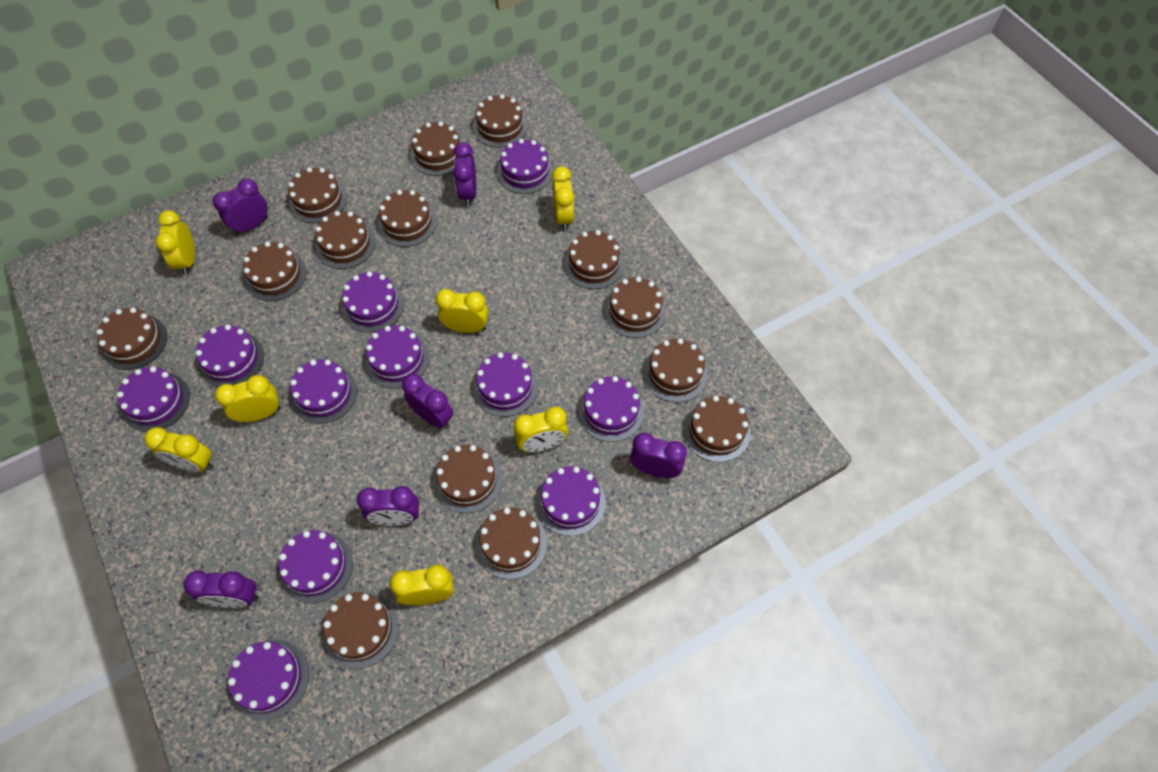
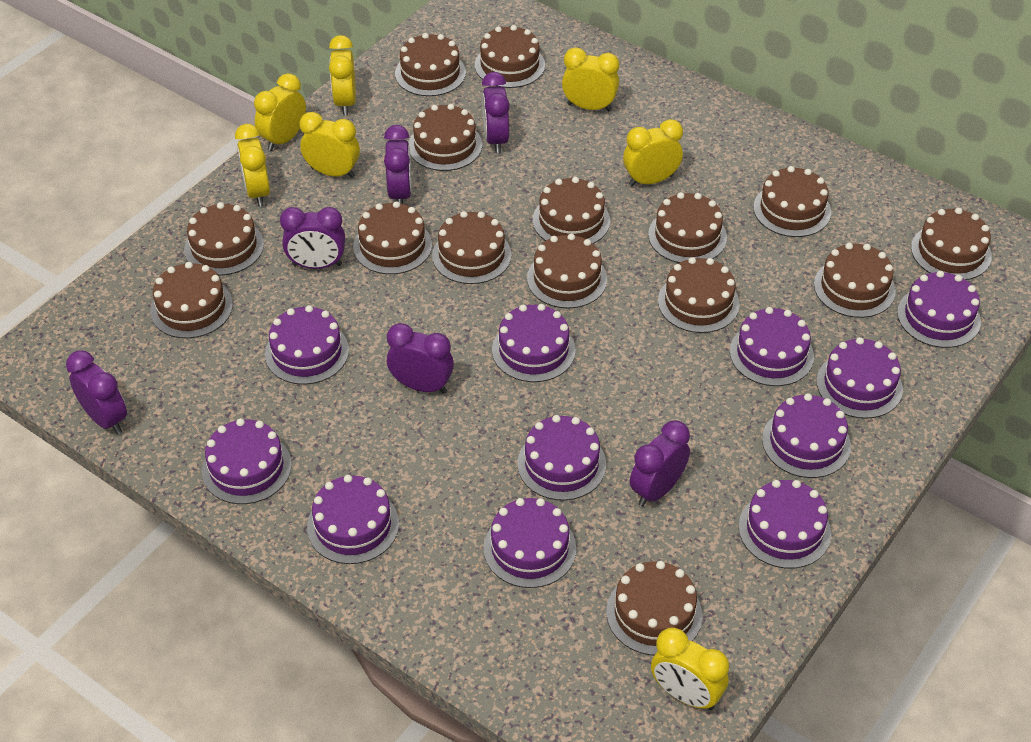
brown cake: 14 -> 15

